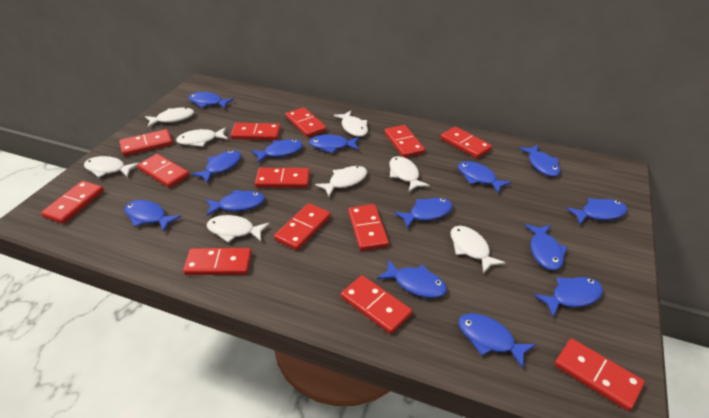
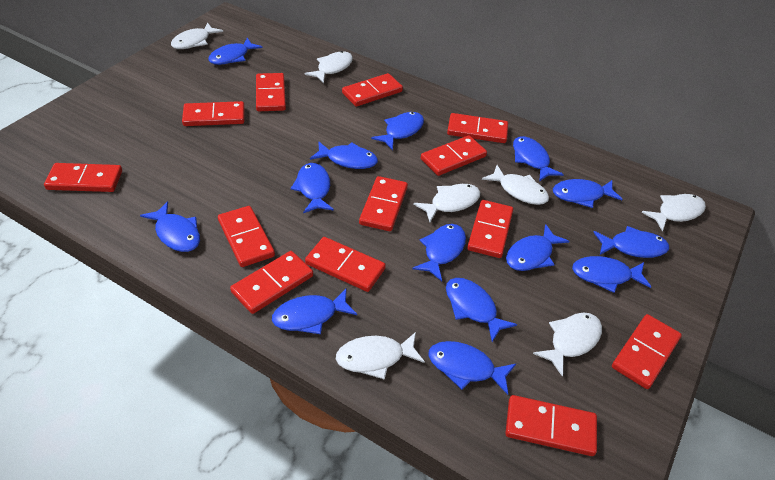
white fish: 8 -> 7

